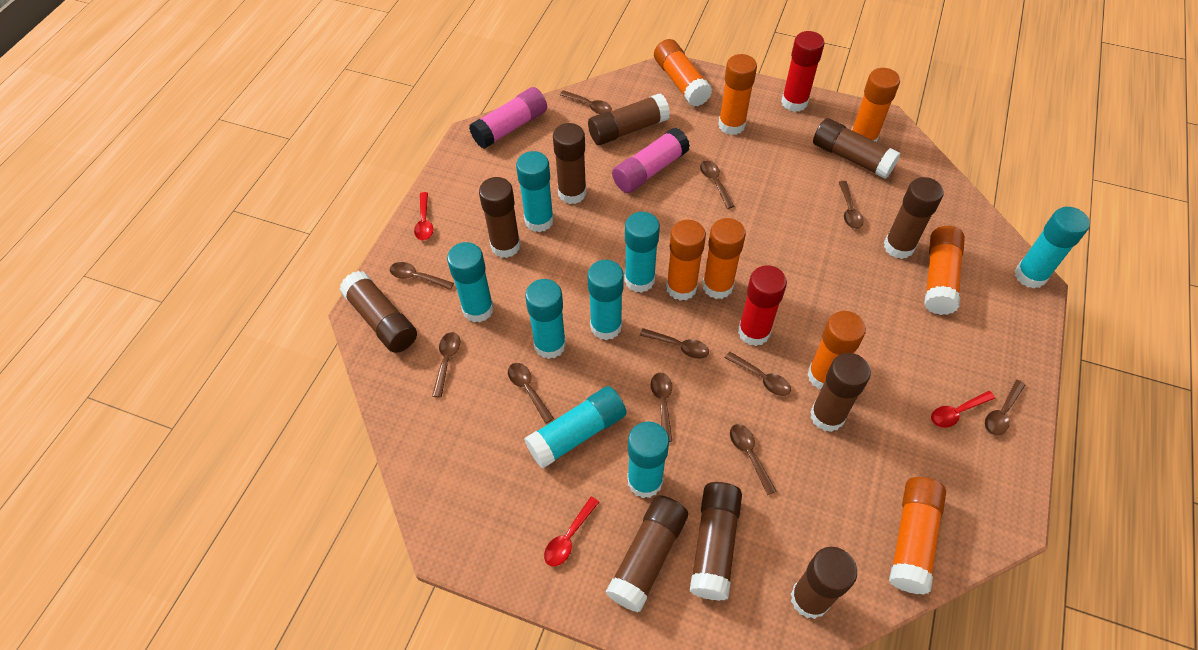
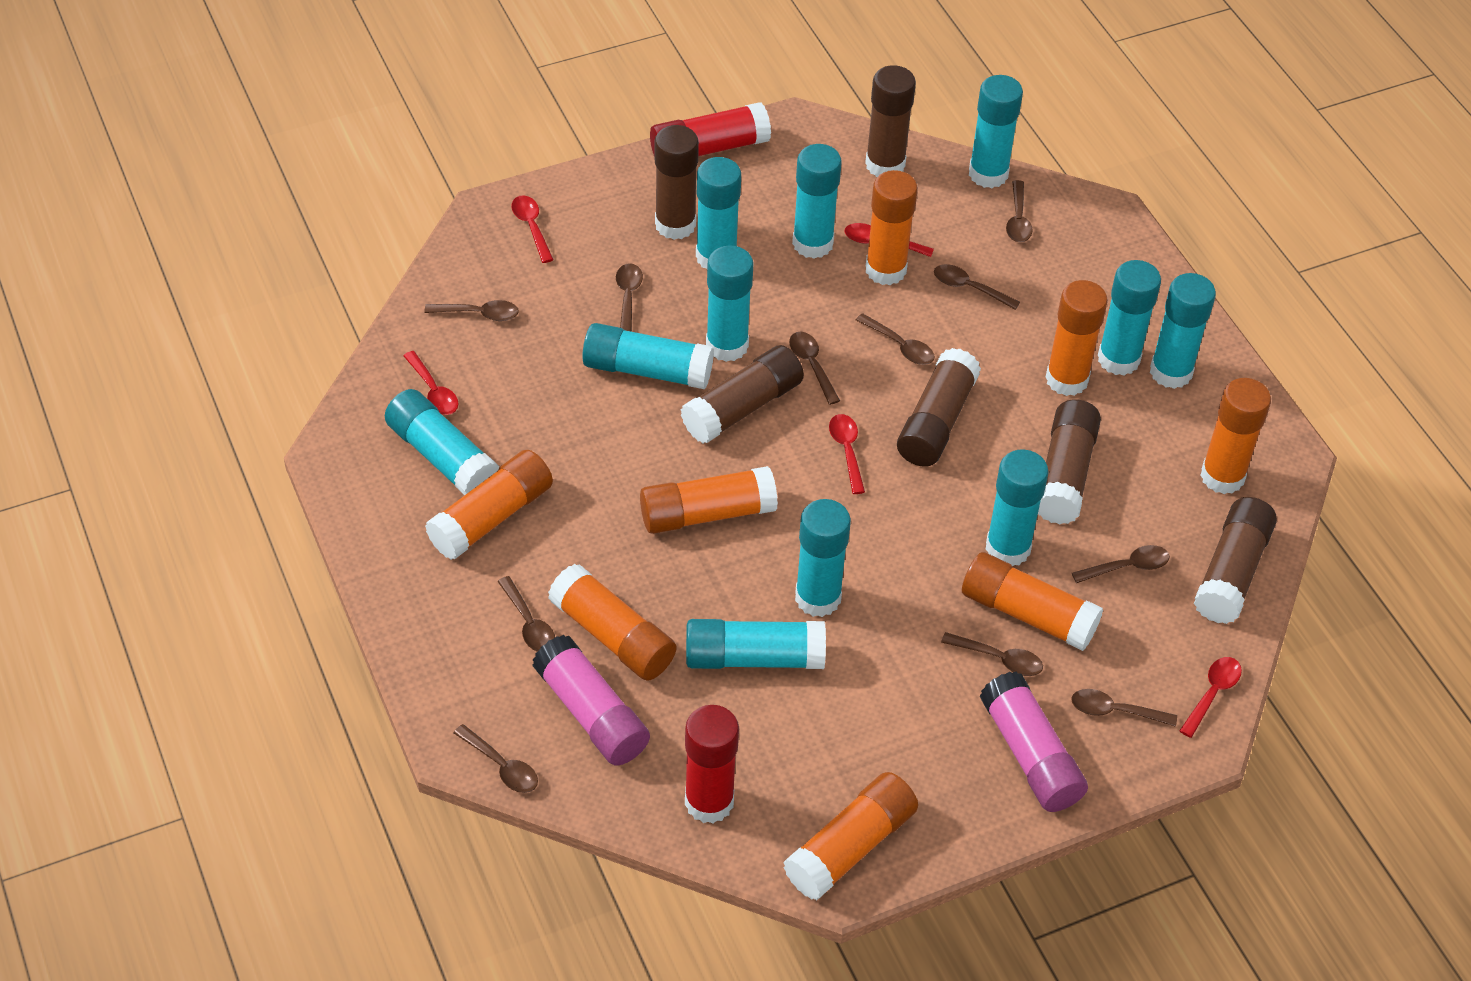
brown glue stick: 10 -> 6
red spoon: 3 -> 5
turquoise glue stick: 8 -> 11

